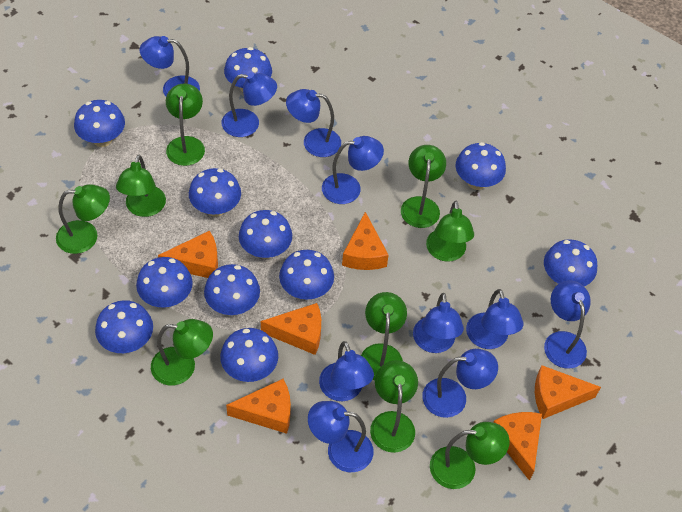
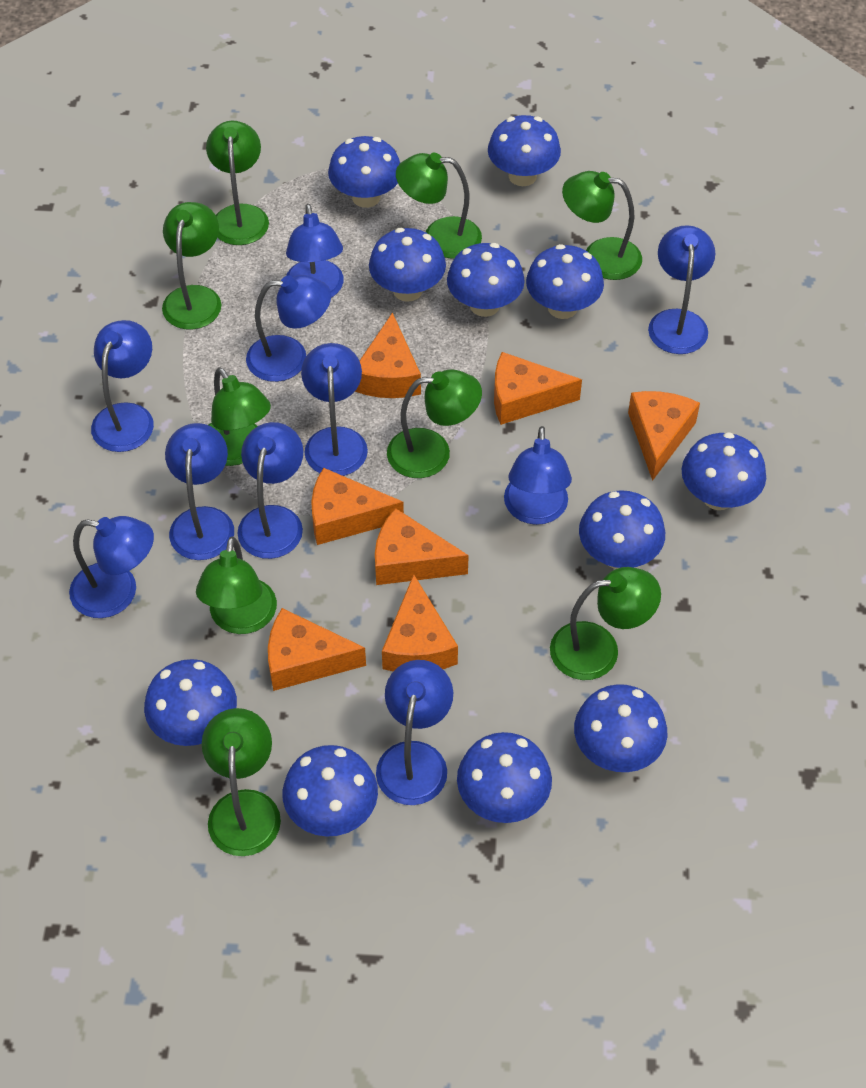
orange cheese: 6 -> 7

